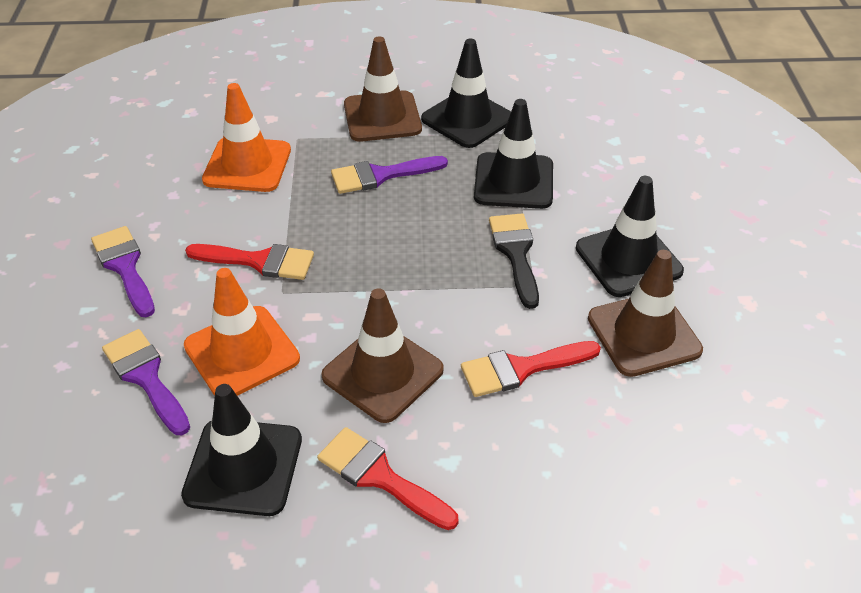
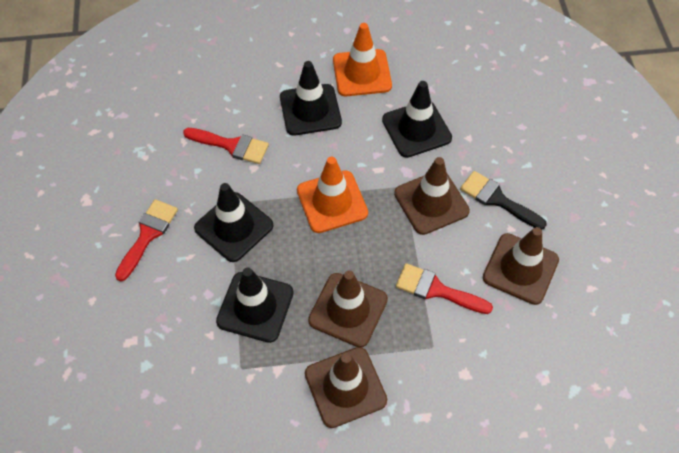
brown traffic cone: 3 -> 4
purple brush: 3 -> 0

